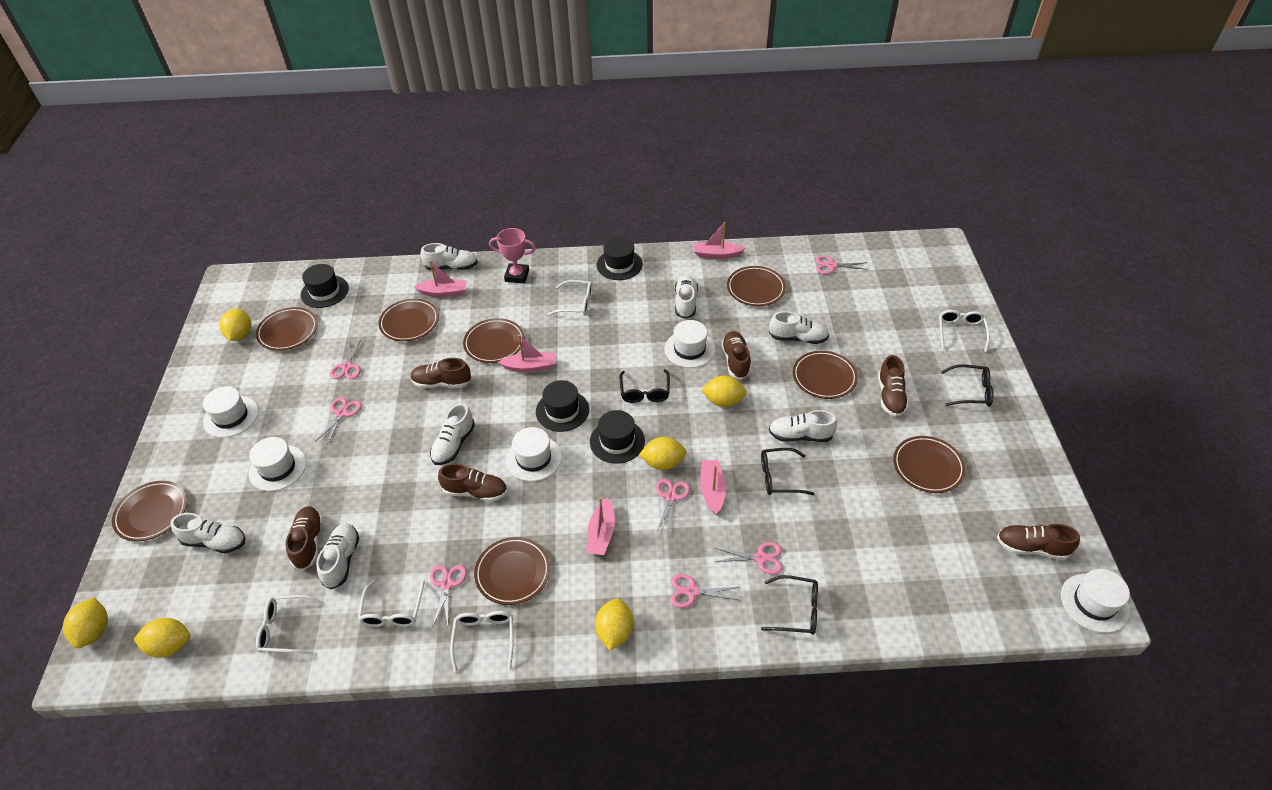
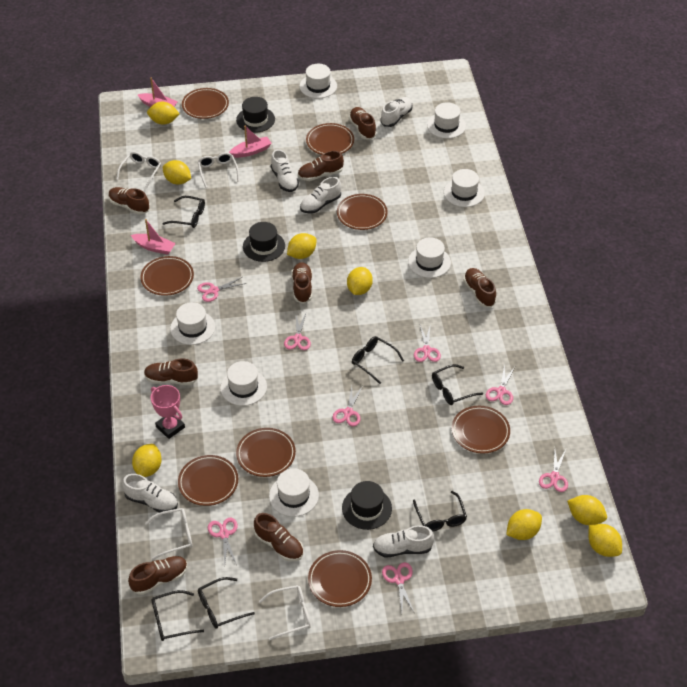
black glasses: 4 -> 6
black hat: 4 -> 3
brown shoe: 6 -> 8
pink boat: 5 -> 3
pink scissors: 7 -> 8
white glasses: 5 -> 4
white hat: 5 -> 7
white shoe: 7 -> 5
yellow lemon: 6 -> 8

